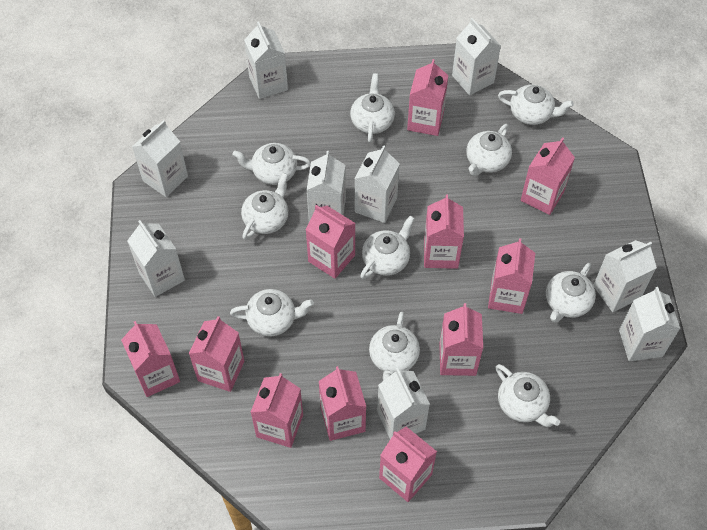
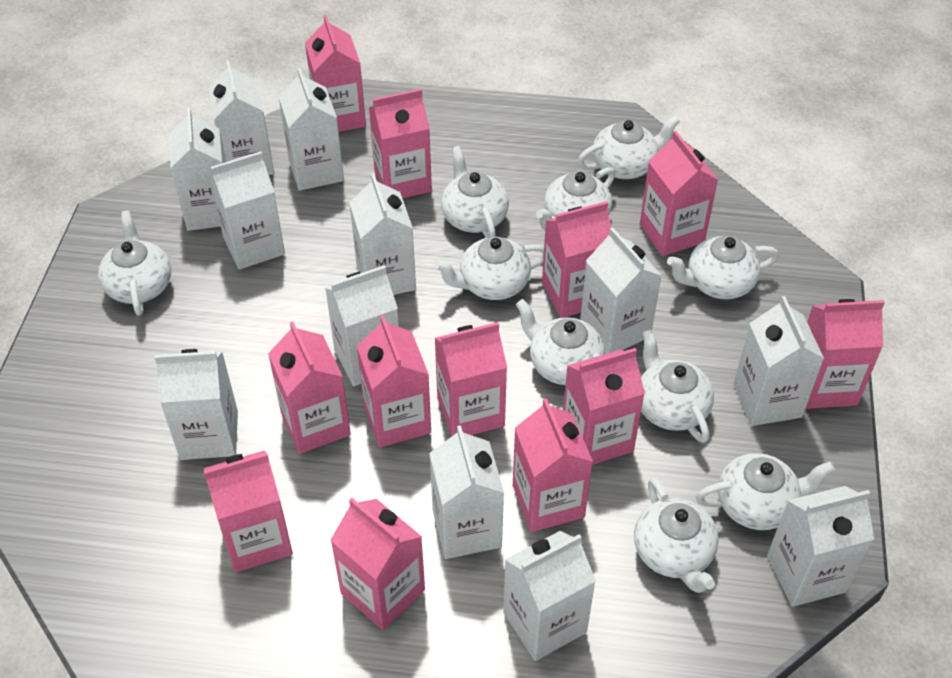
pink carton: 11 -> 12
white carton: 9 -> 12

